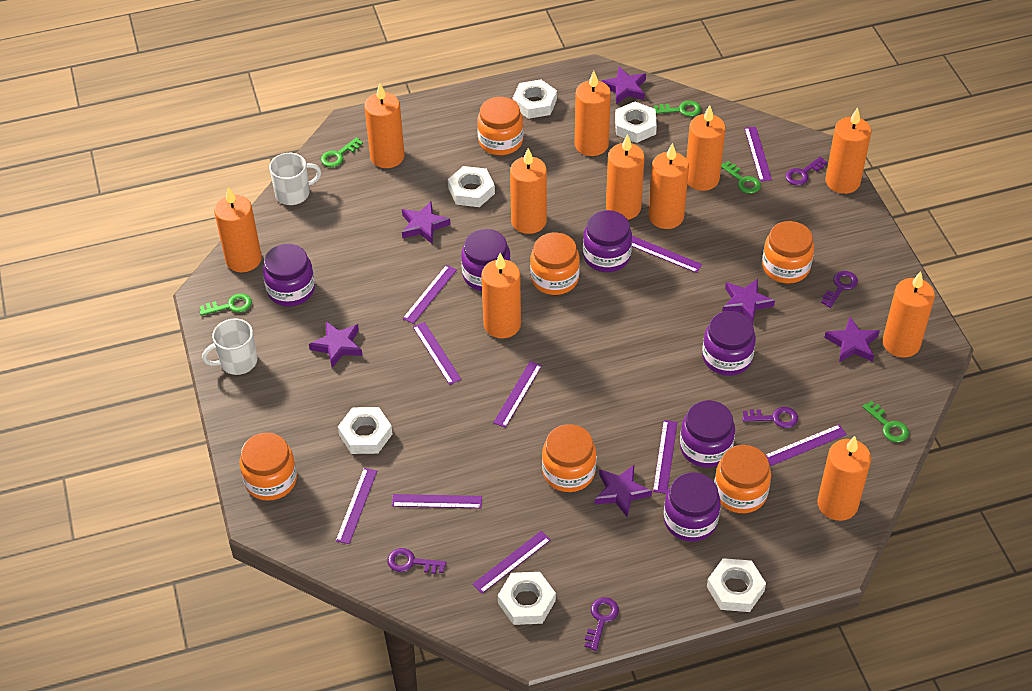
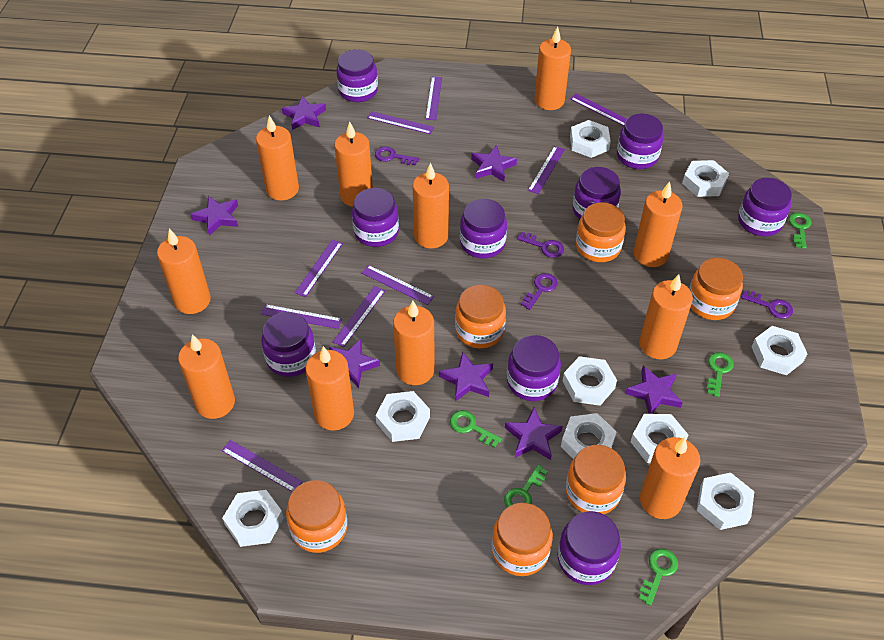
purple jar: 6 -> 9
purple key: 5 -> 4
purple ruler: 10 -> 9
purple star: 6 -> 7
white mug: 2 -> 0
white nut: 6 -> 9

